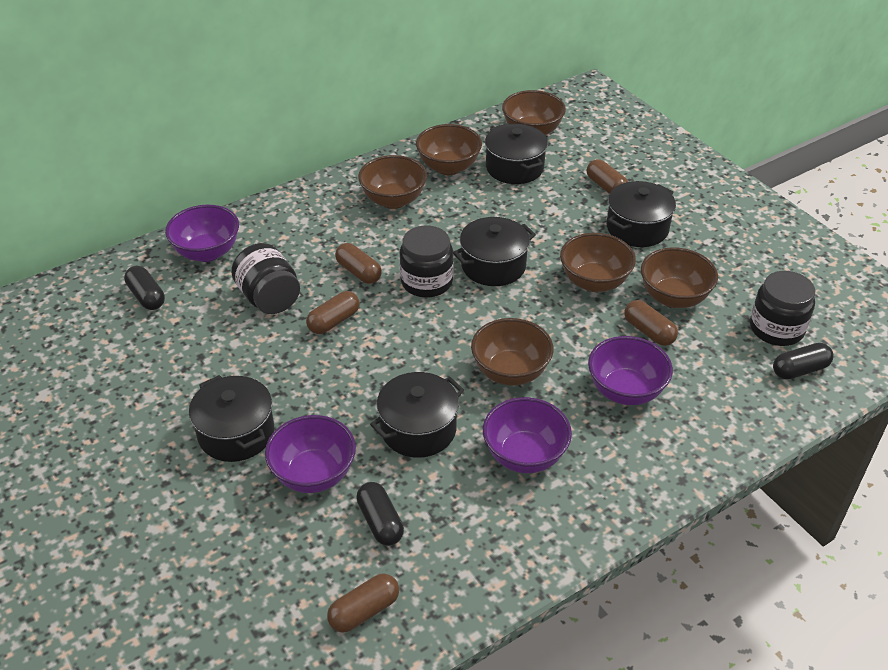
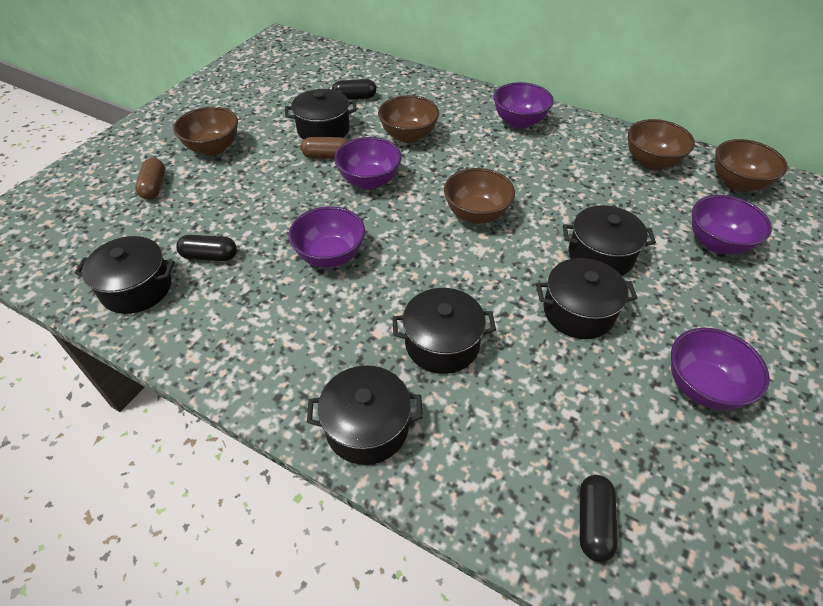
black jar: 3 -> 0
black pot: 5 -> 6
brown bowl: 6 -> 5
brown capsule: 5 -> 2
purple bowl: 4 -> 5

